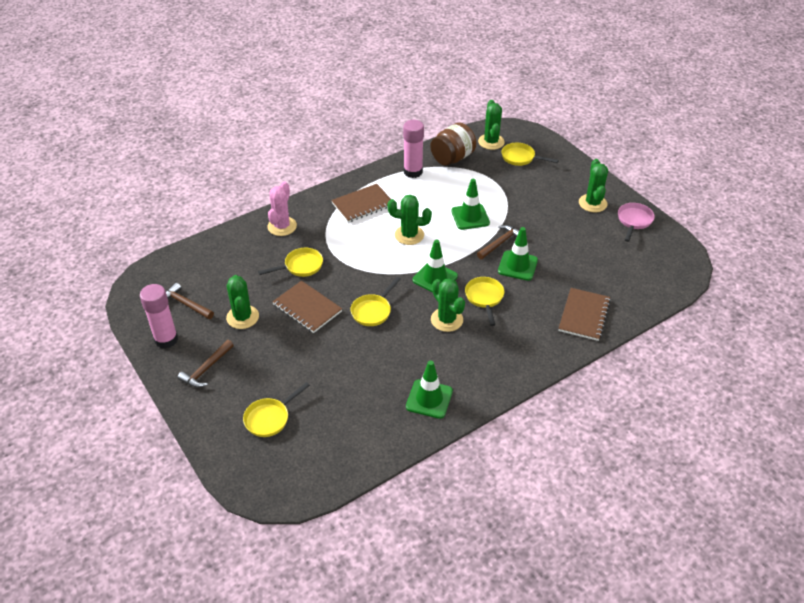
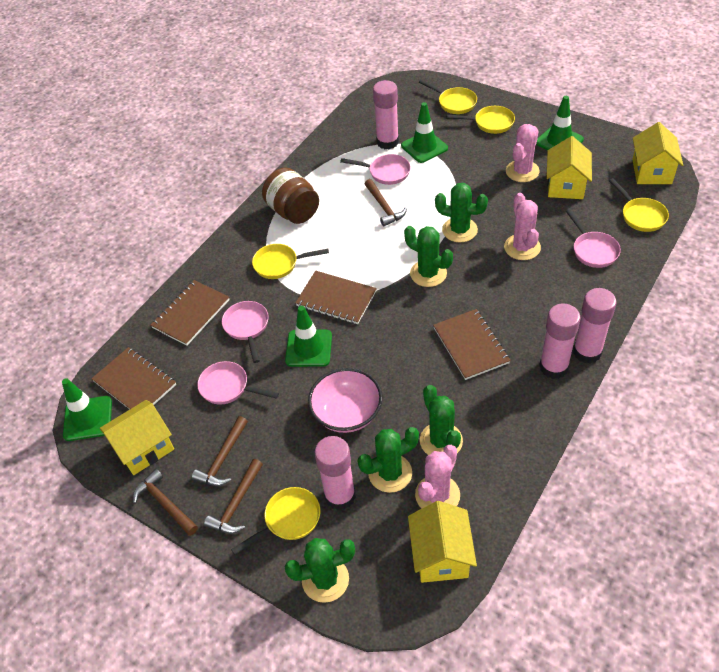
brown hammer: 3 -> 4
brown notebook: 3 -> 4
pink bowl: 0 -> 1
pink cactus: 1 -> 3
pink glue stick: 2 -> 4
pink pan: 1 -> 4
yellow house: 0 -> 4

